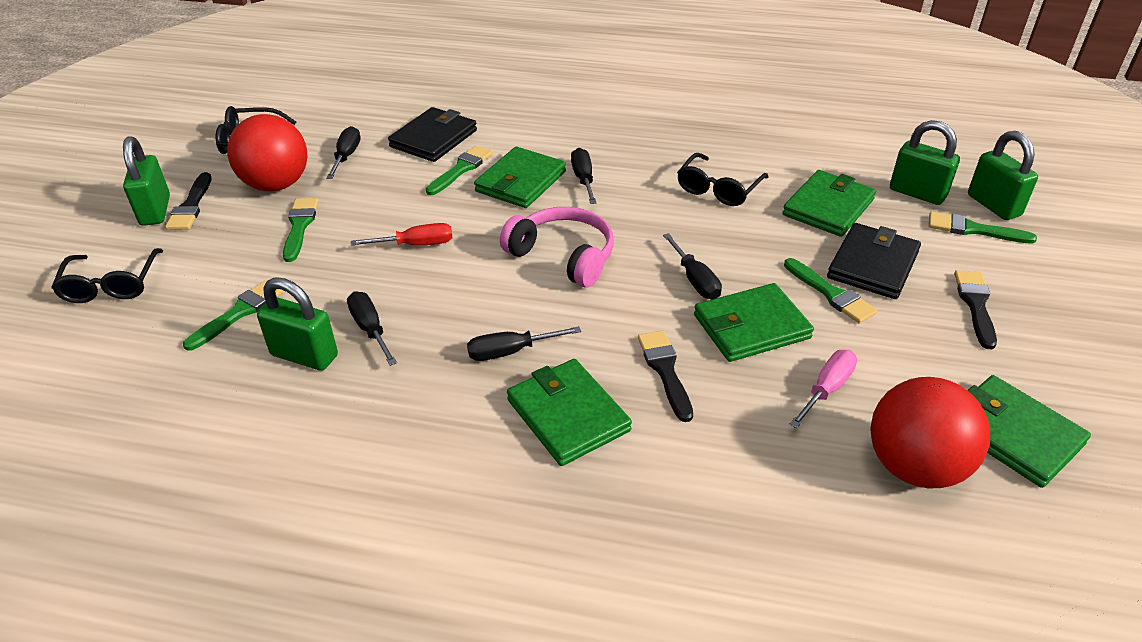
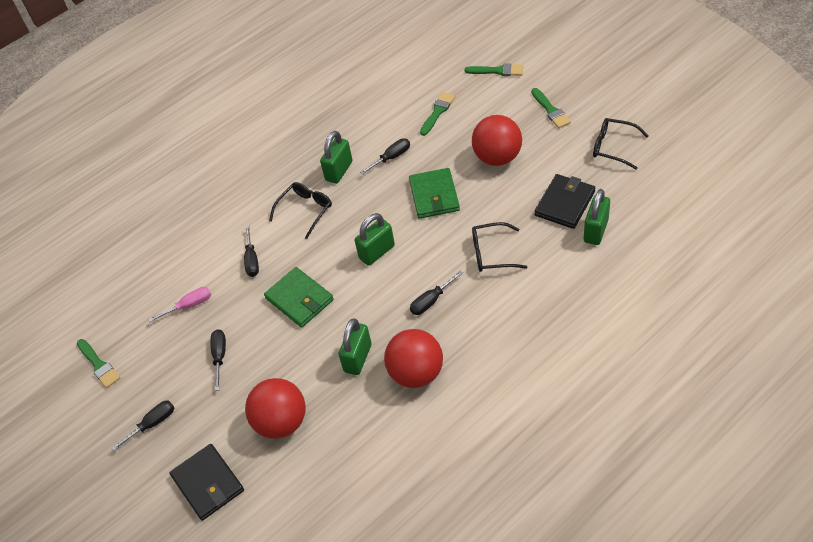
black brush: 3 -> 0
green brush: 5 -> 4
green wallet: 5 -> 2
pink headphones: 1 -> 0
red ball: 2 -> 3
red screwdriver: 1 -> 0

